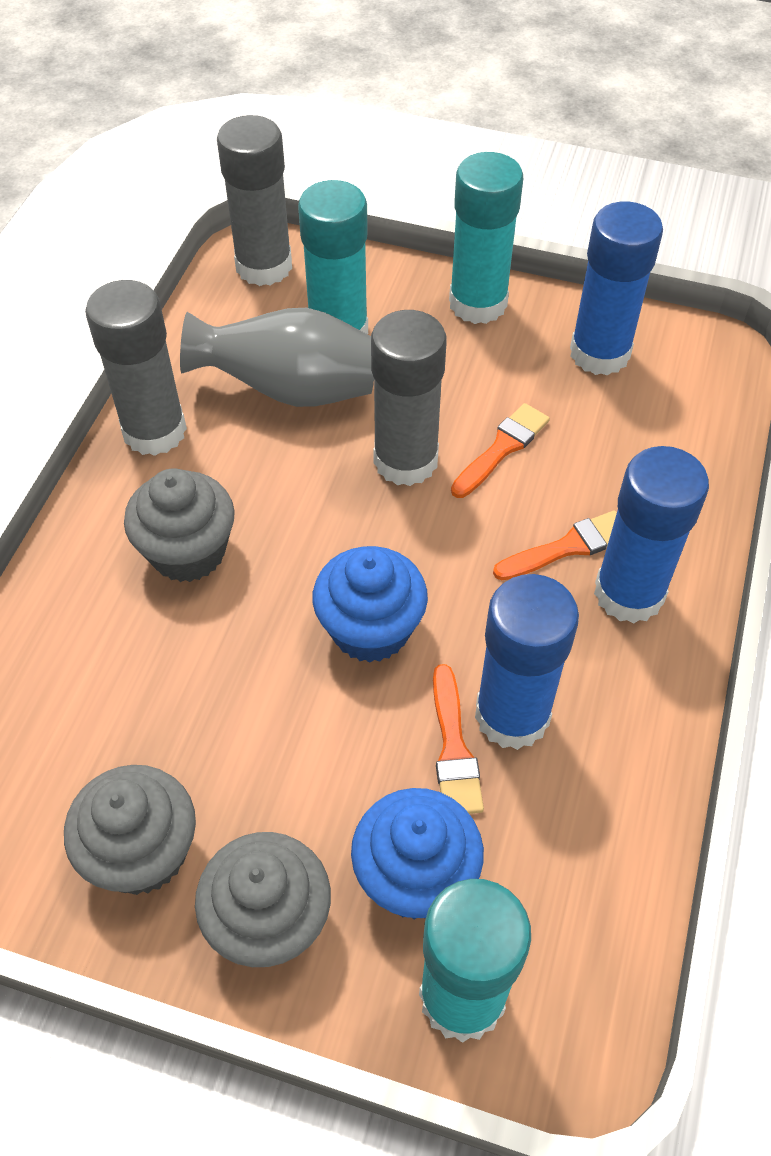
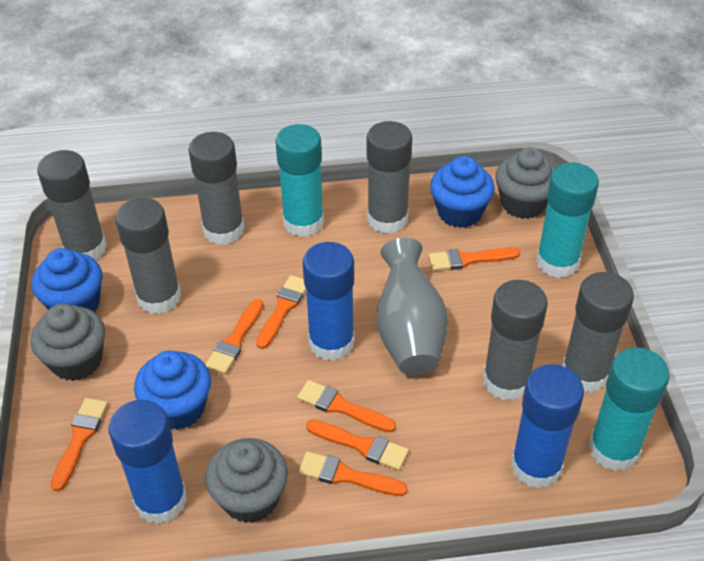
blue cupcake: 2 -> 3
grey glue stick: 3 -> 6
orange brush: 3 -> 7

